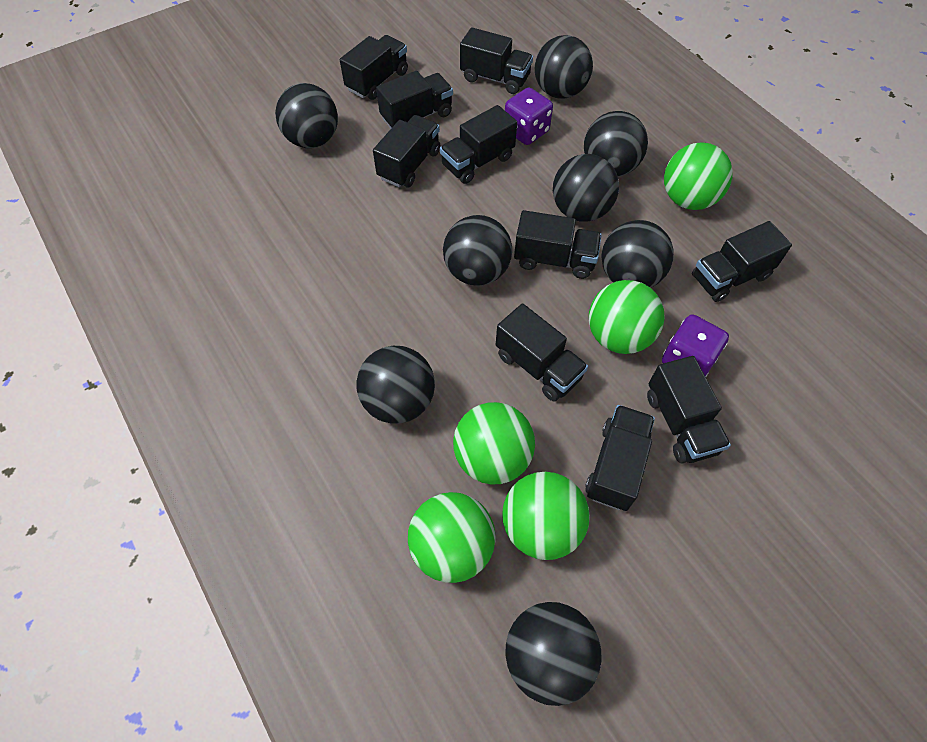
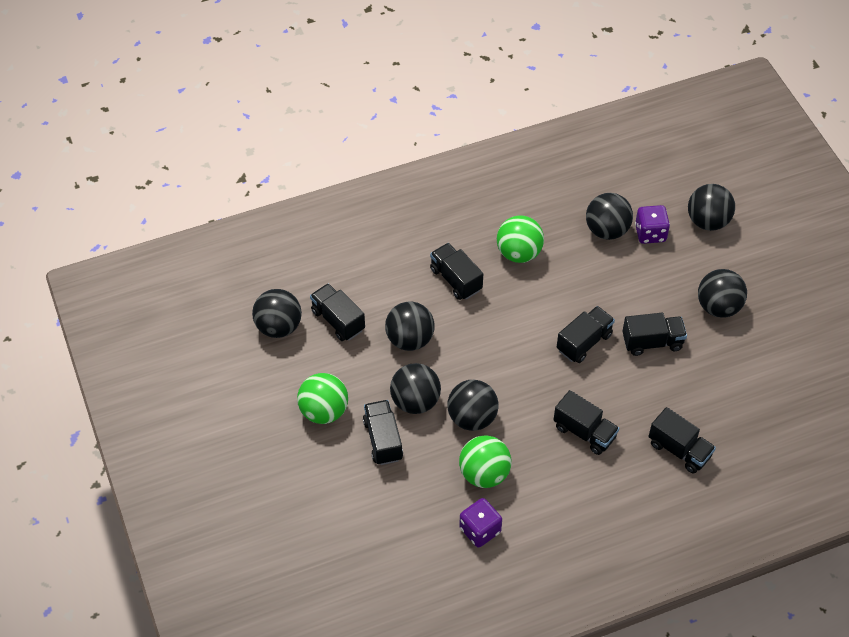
black ball: 8 -> 7
black truck: 10 -> 7
green ball: 5 -> 3

